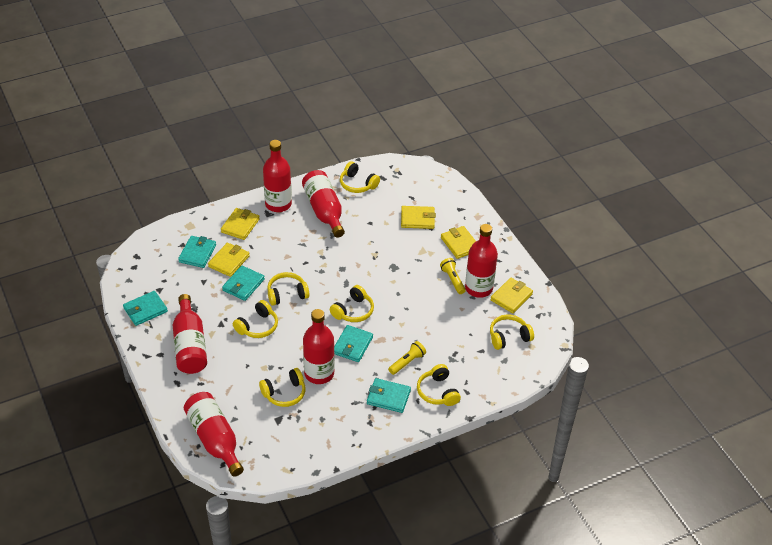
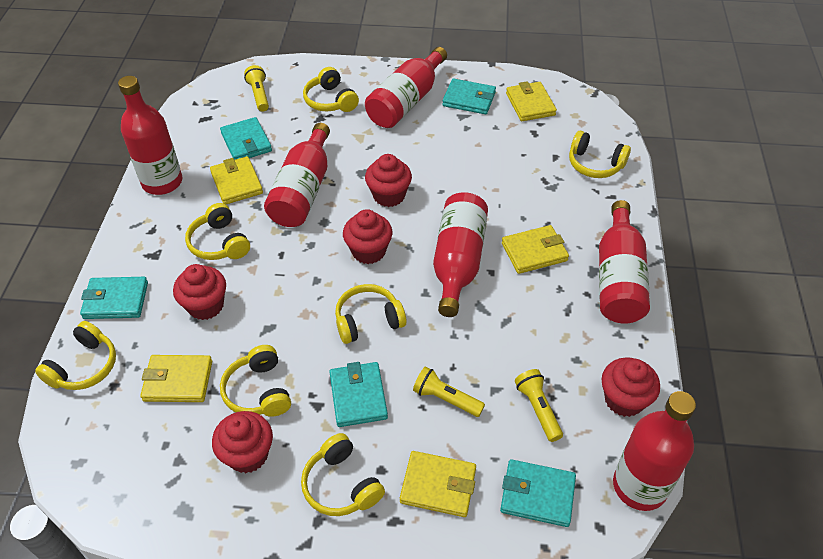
red cupcake: 0 -> 5
yellow flashlight: 2 -> 3

